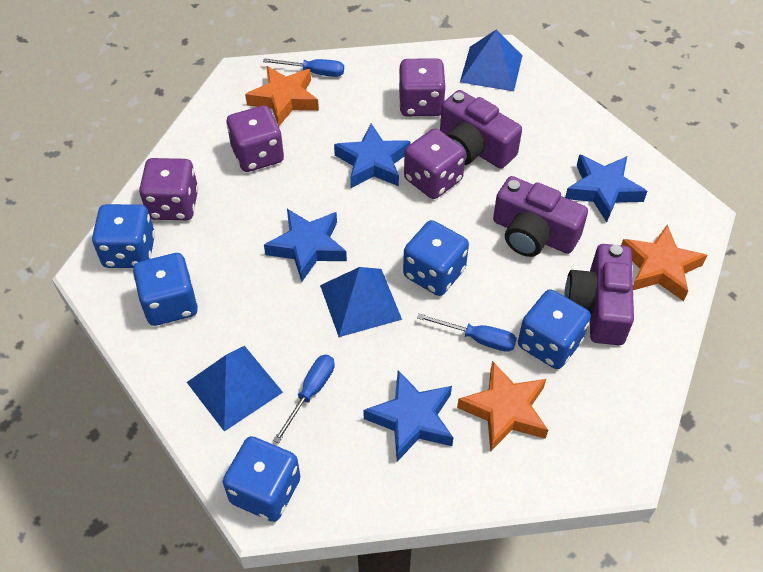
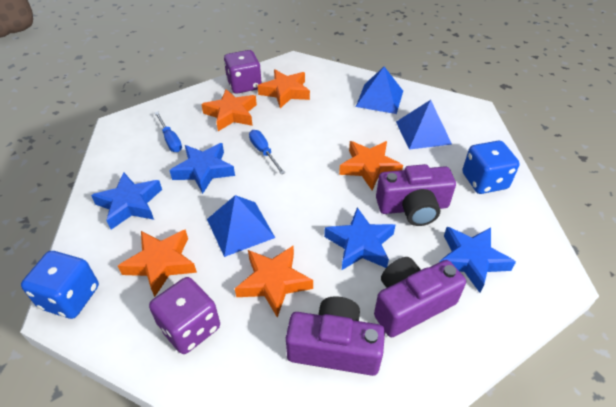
blue dice: 5 -> 2
blue screwdriver: 3 -> 2
orange star: 3 -> 5
purple dice: 4 -> 2

